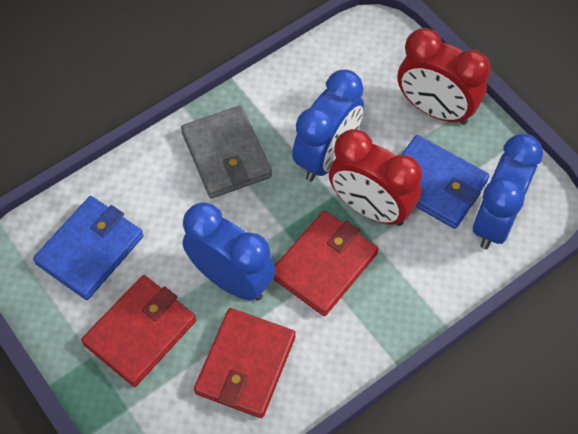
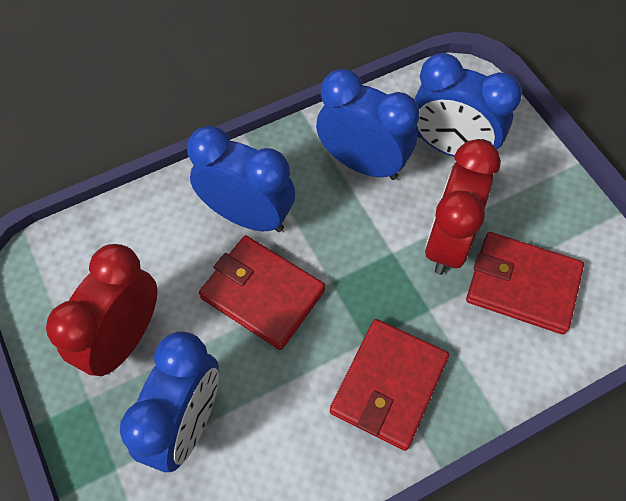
blue clock: 3 -> 4
blue wallet: 2 -> 0
grey wallet: 1 -> 0

